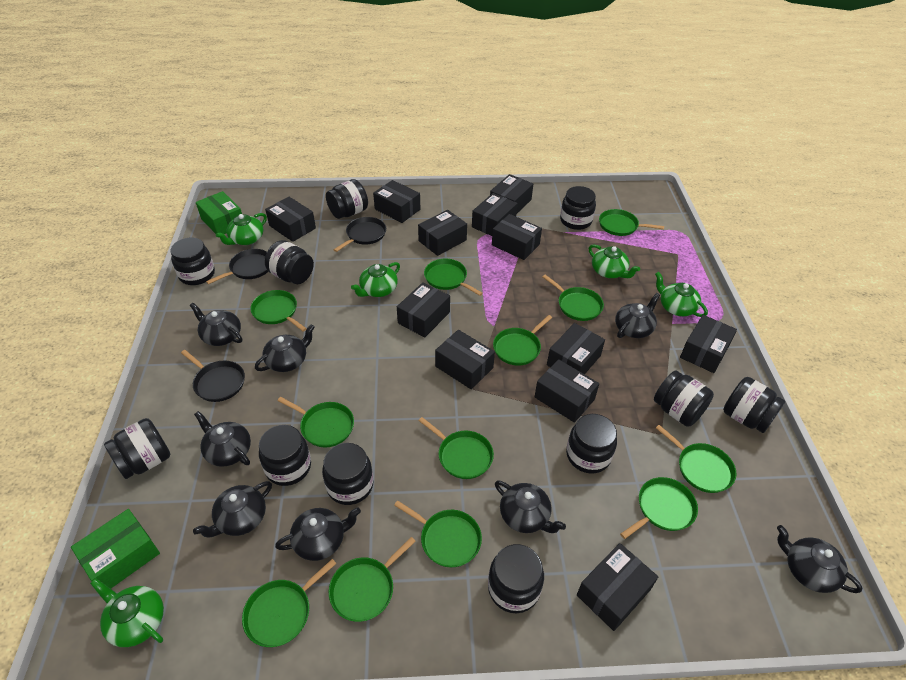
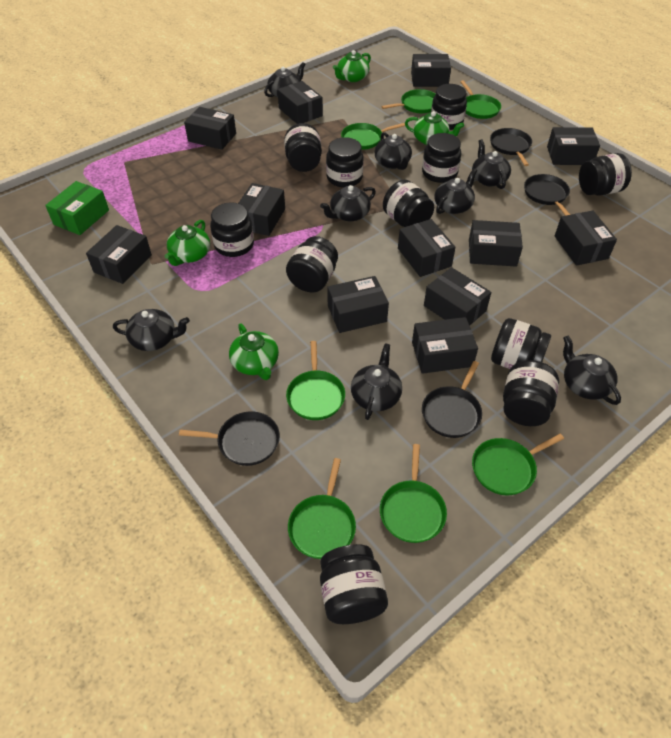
black pan: 3 -> 4
green box: 2 -> 1
green pan: 12 -> 7
green teapot: 5 -> 4

